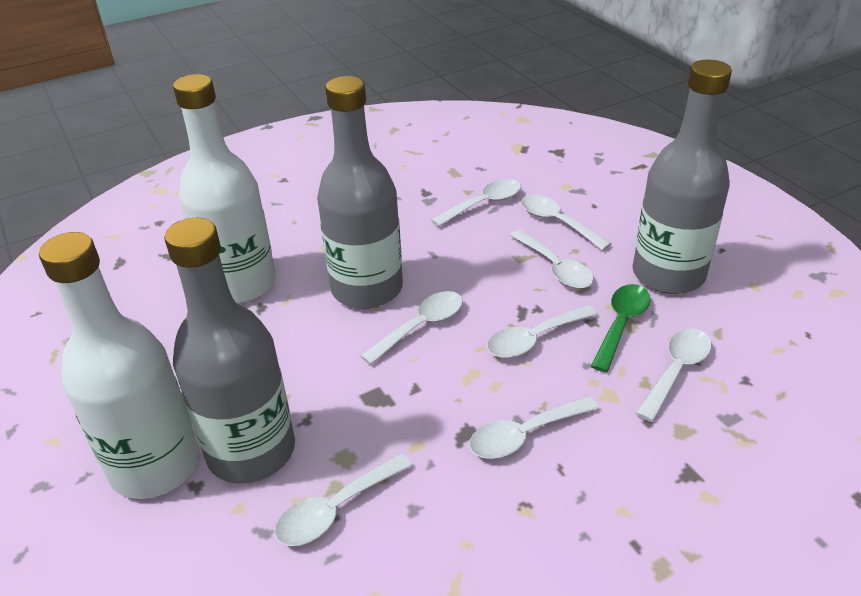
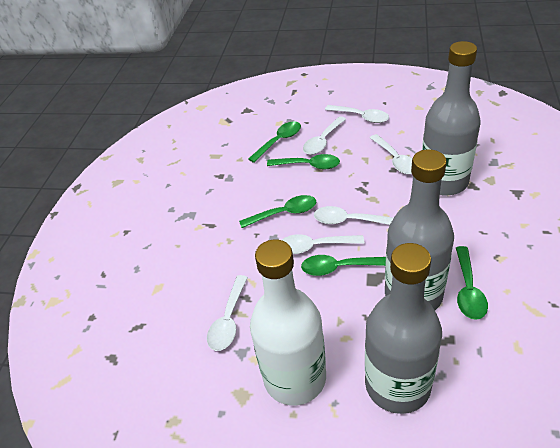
green spoon: 1 -> 5
white bottle: 2 -> 1
white spoon: 8 -> 6

